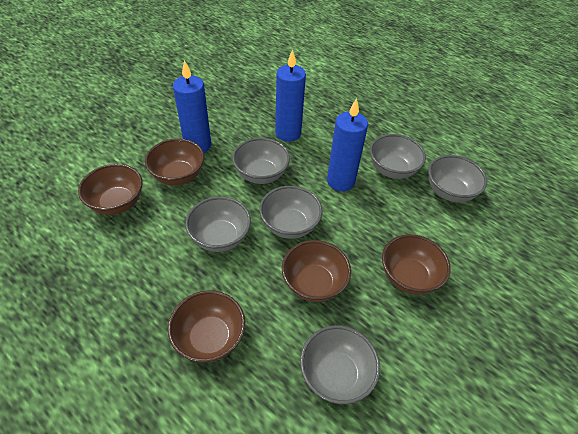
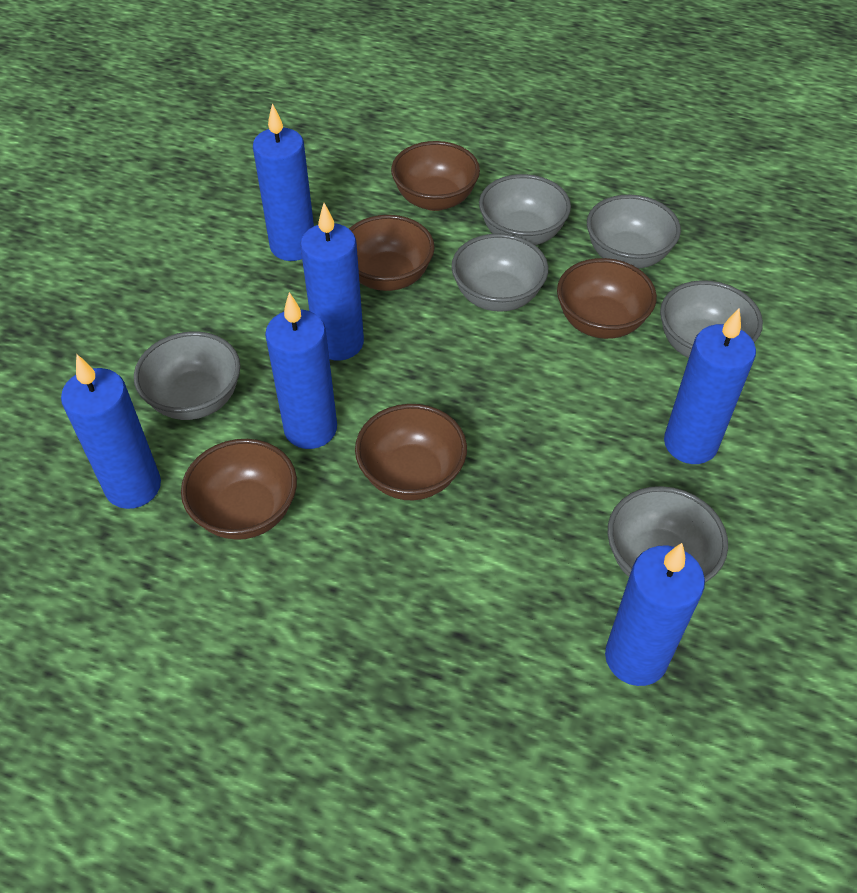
blue candle: 3 -> 6

